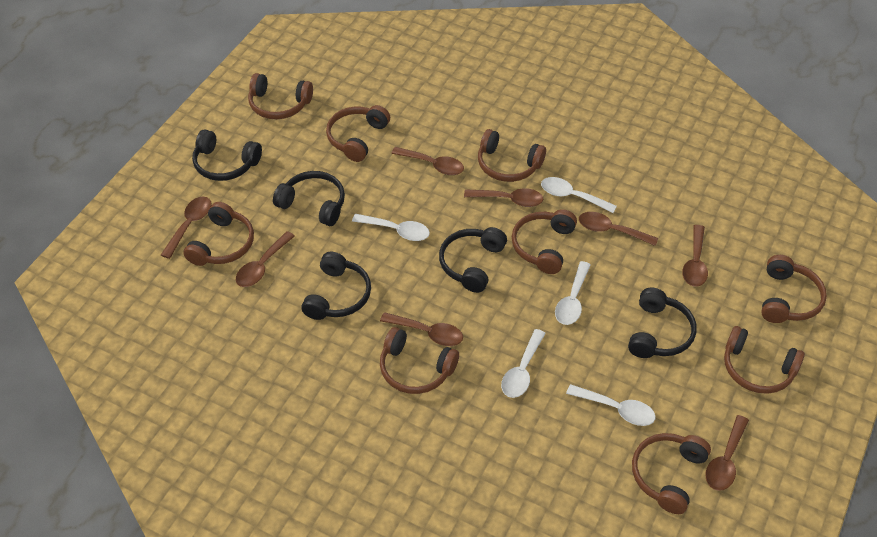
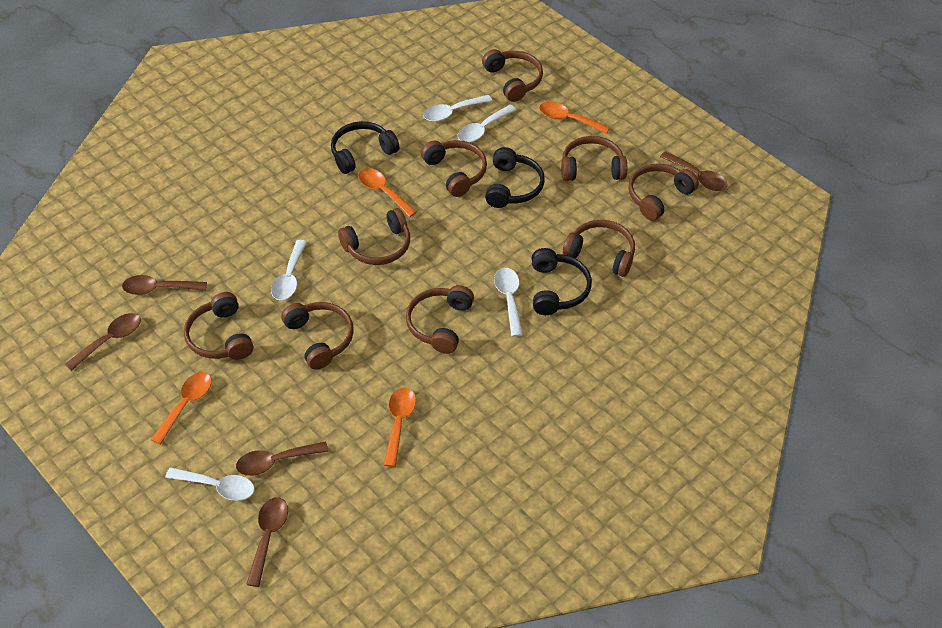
black headphones: 5 -> 3
brown spoon: 8 -> 5
orange spoon: 0 -> 4

